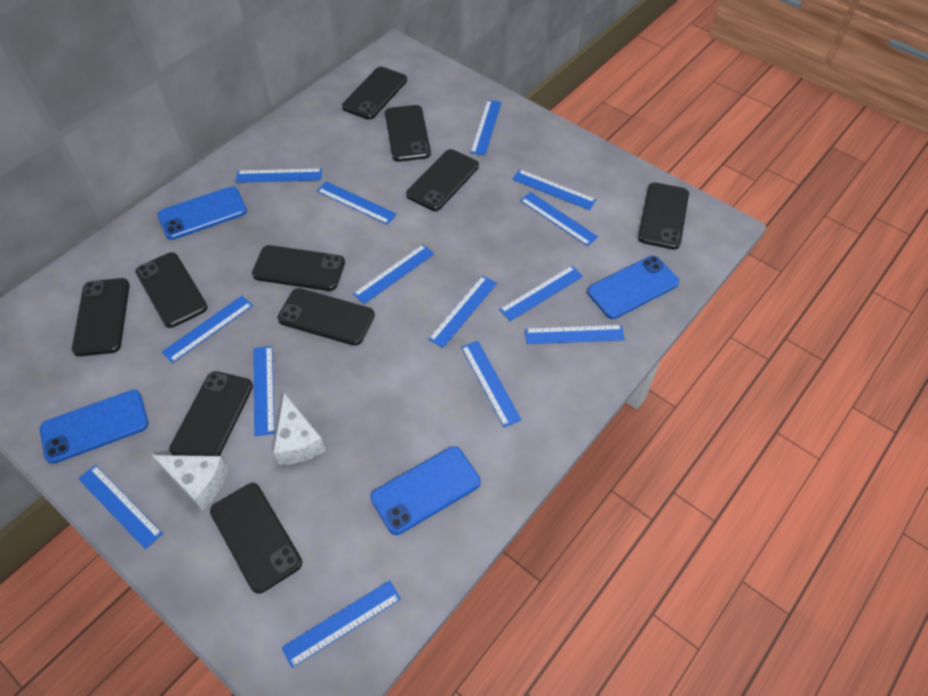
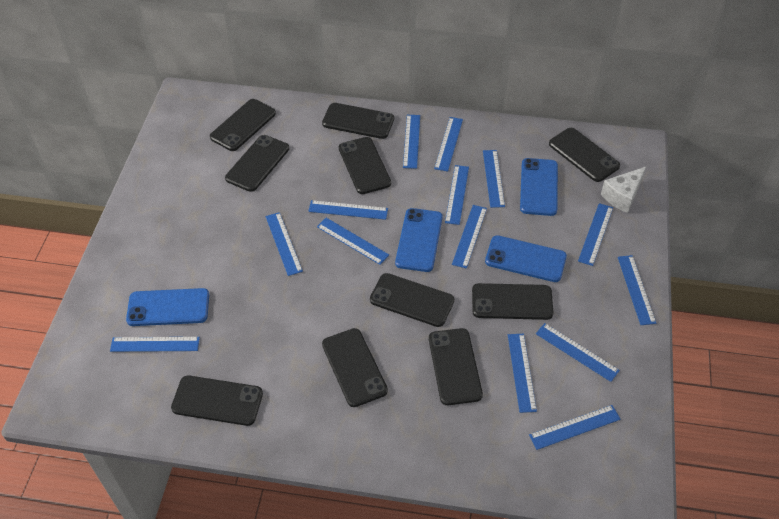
white cheese: 2 -> 1

